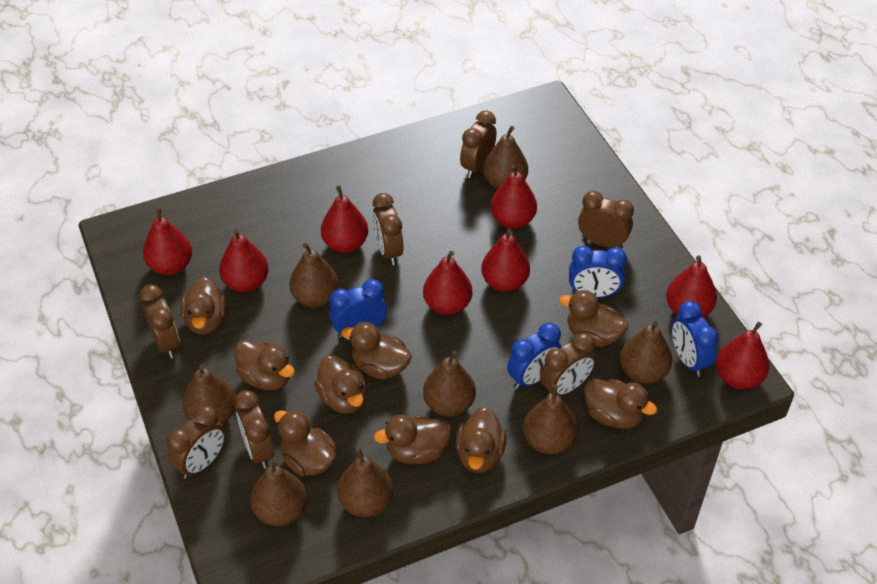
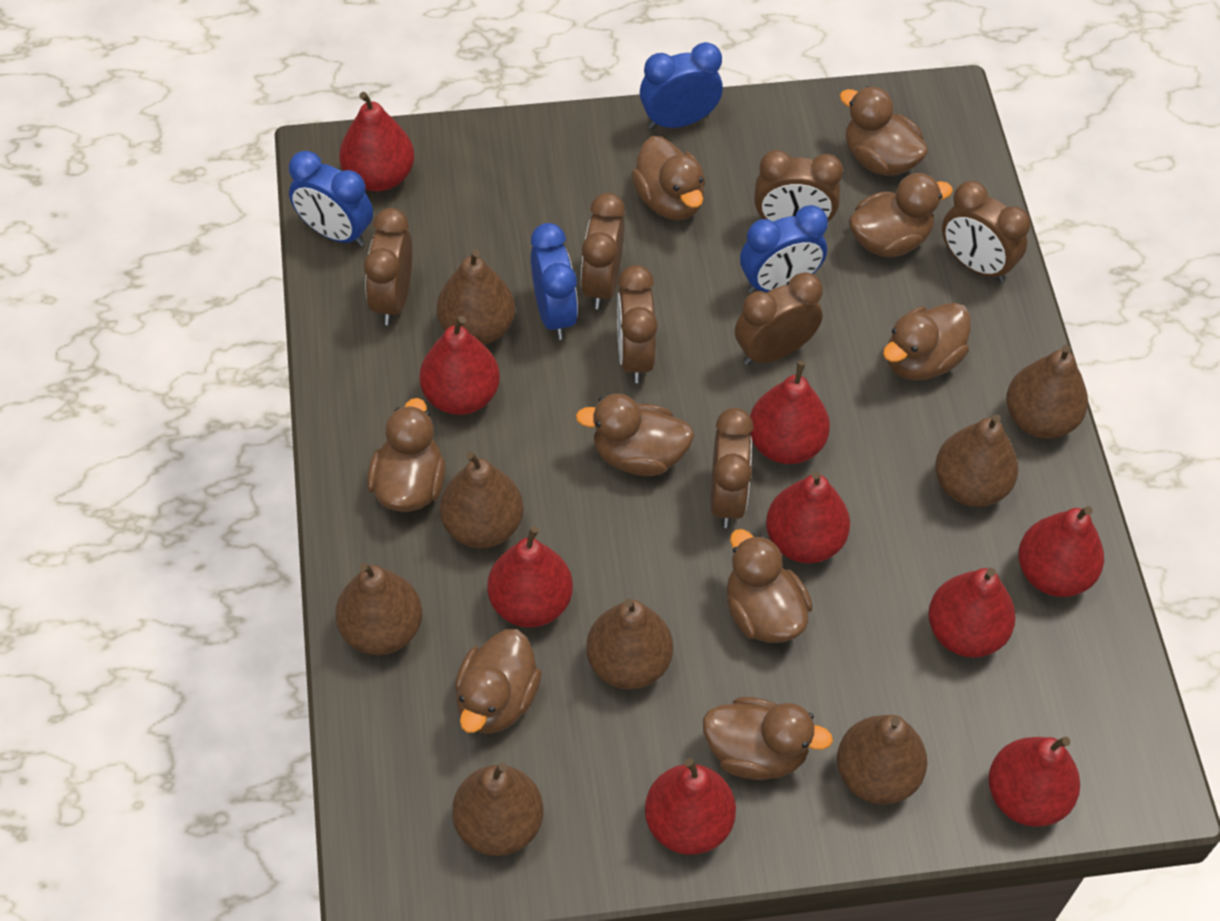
red pear: 8 -> 9

